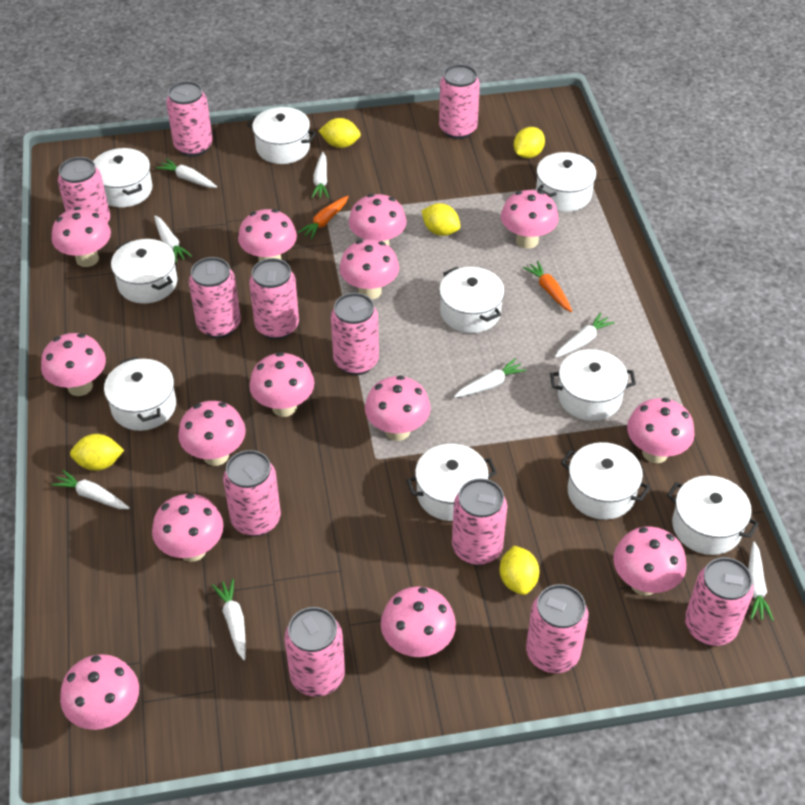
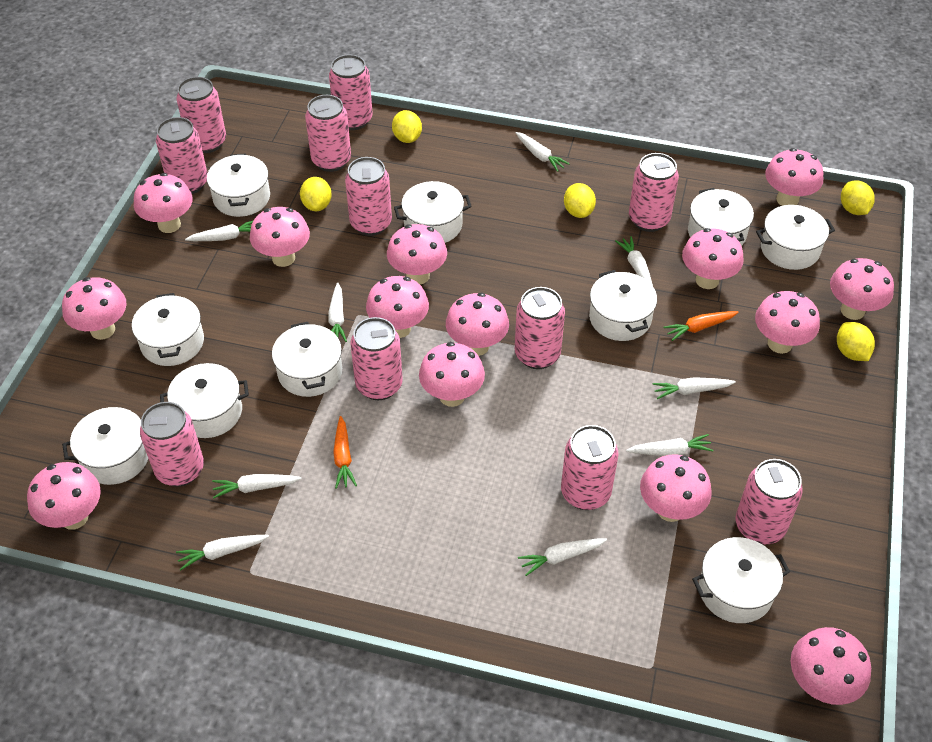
white carrot: 8 -> 9

